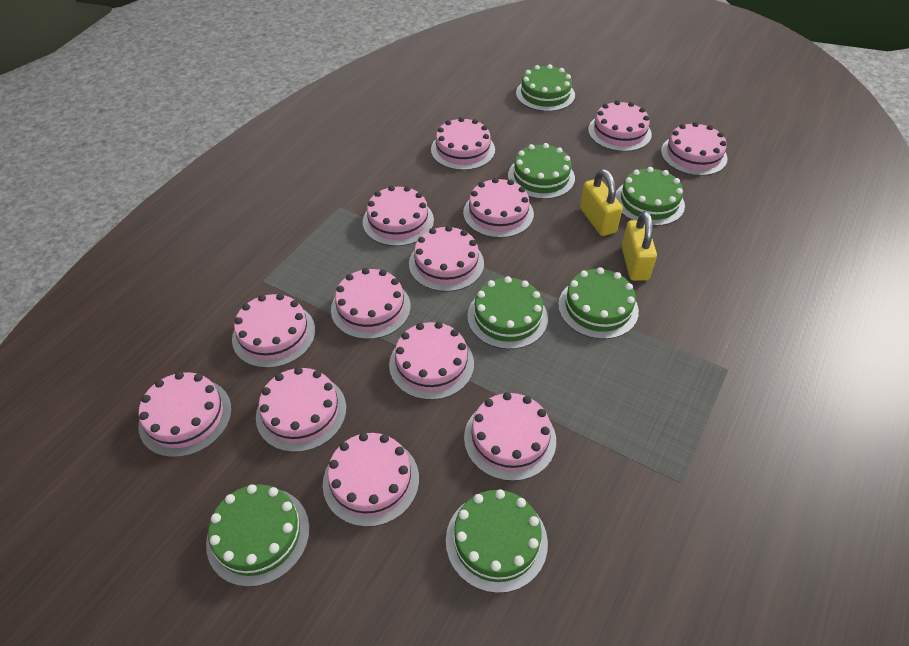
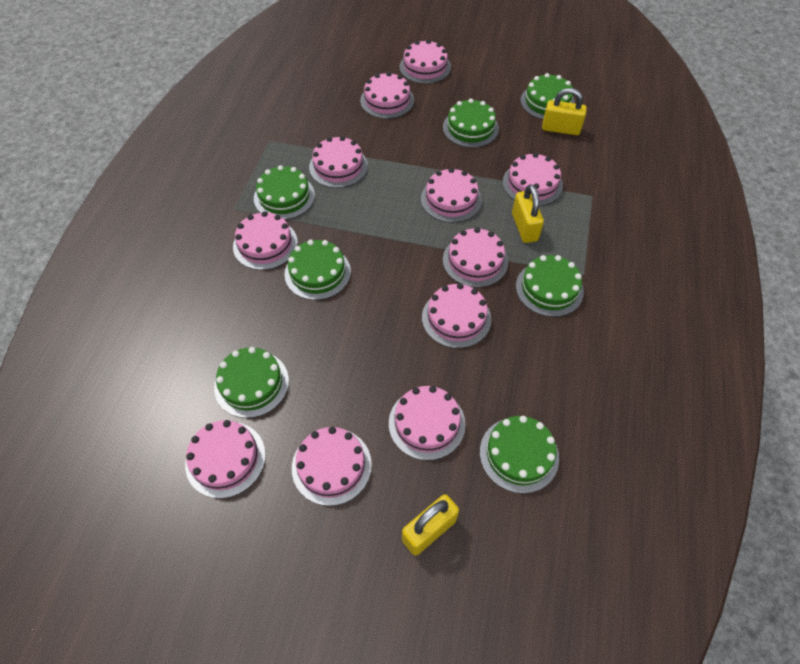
pink cake: 13 -> 11
yellow padlock: 2 -> 3

